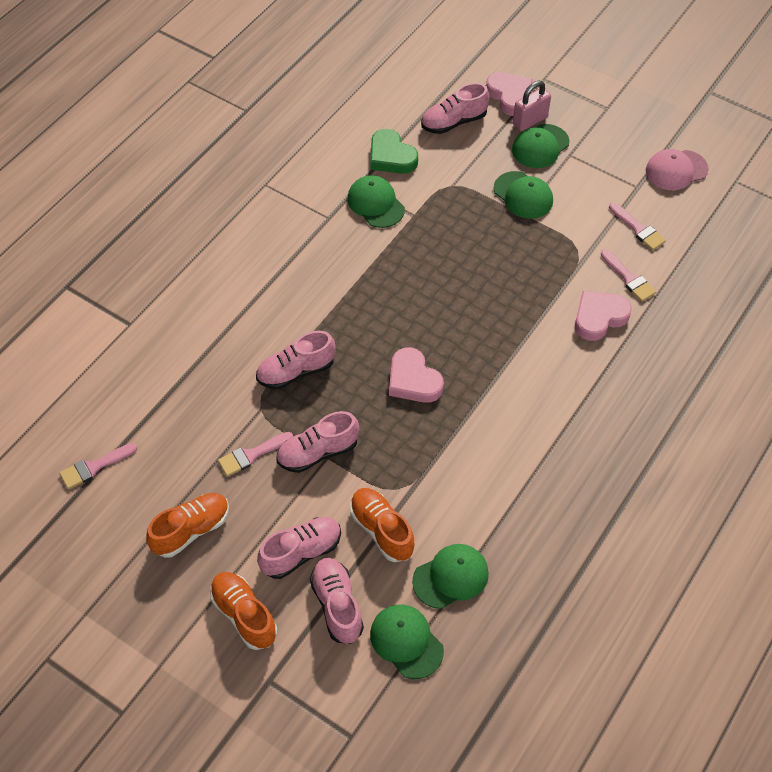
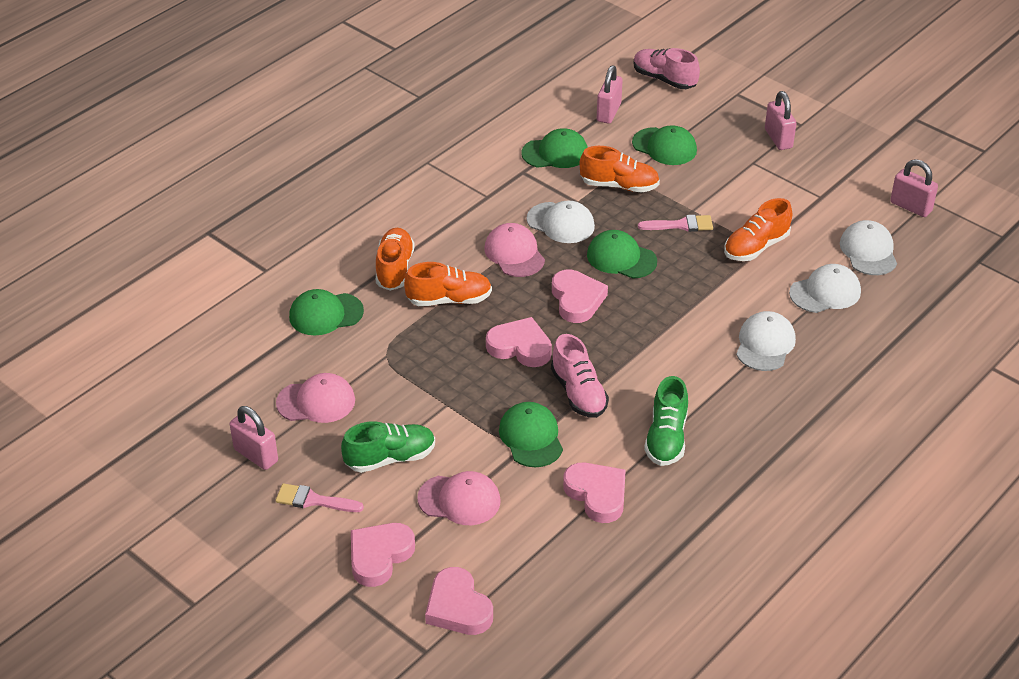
green heart: 1 -> 0
green shoe: 0 -> 2
orange shoe: 3 -> 4
pink brush: 4 -> 2
pink cap: 1 -> 3
pink heart: 3 -> 5
pink padlock: 1 -> 4
pink shoe: 5 -> 2
white cap: 0 -> 4

